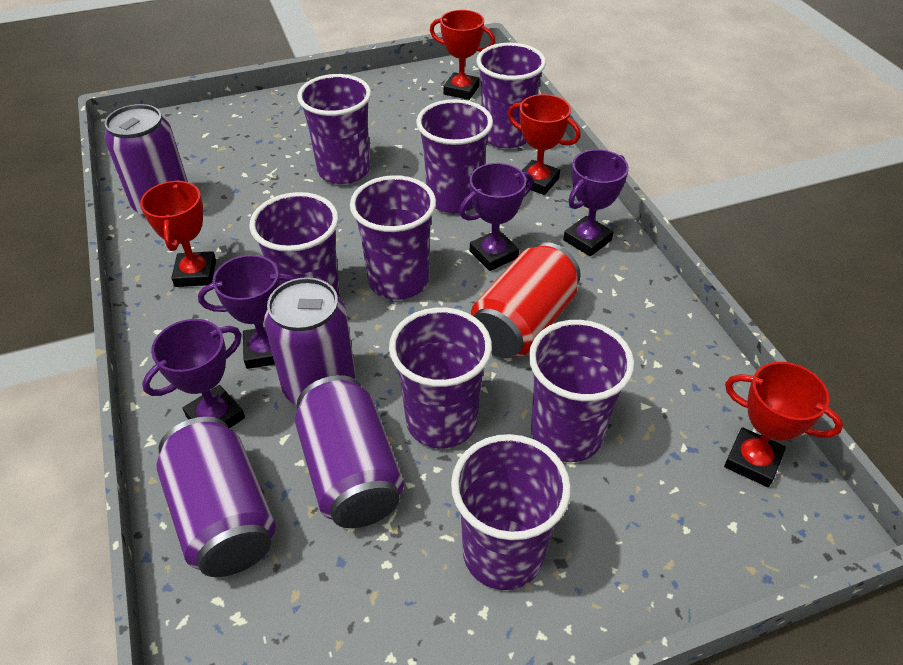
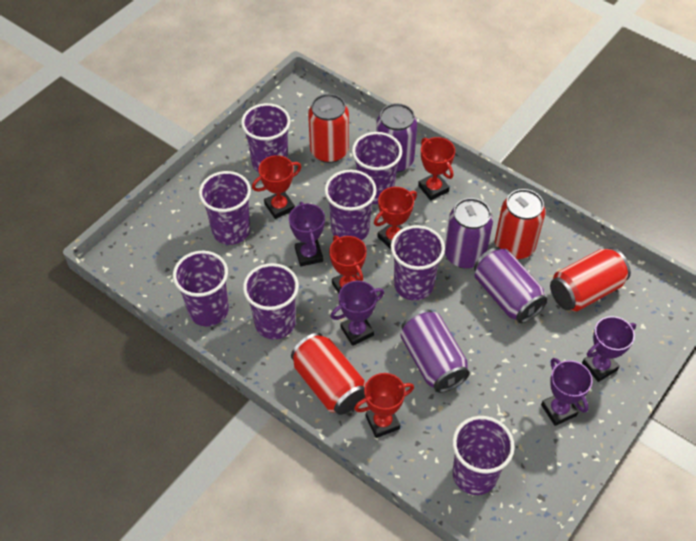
red can: 1 -> 4
red trophy: 4 -> 5

